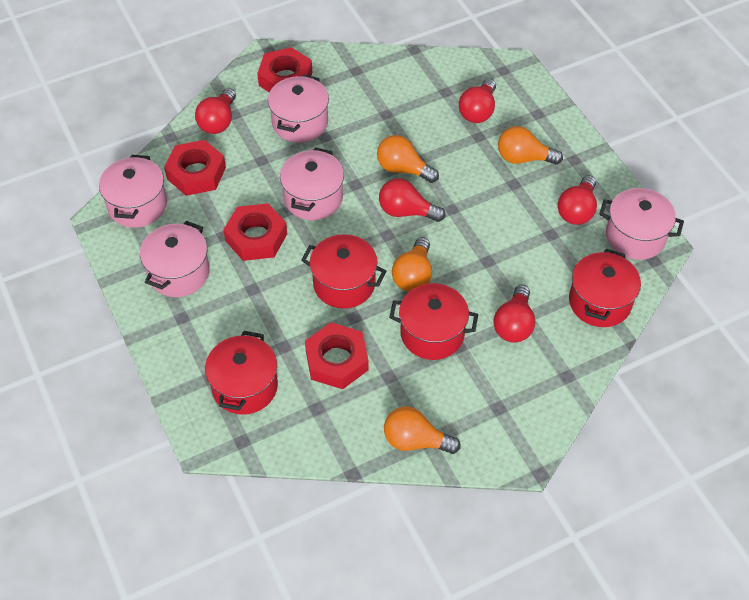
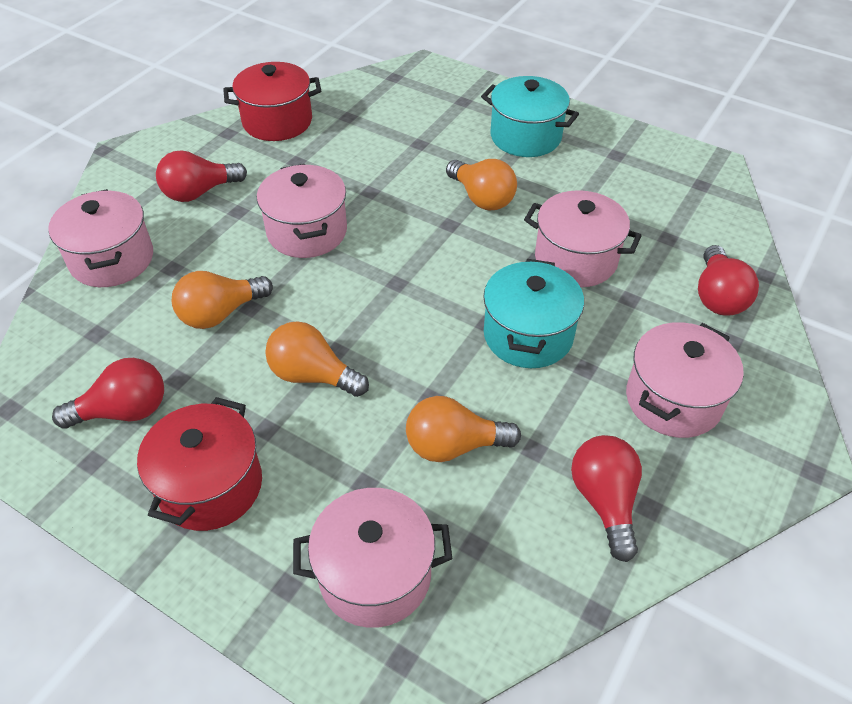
red light bulb: 5 -> 4
red nut: 4 -> 0
red pot: 4 -> 2
turquoise pot: 0 -> 2

